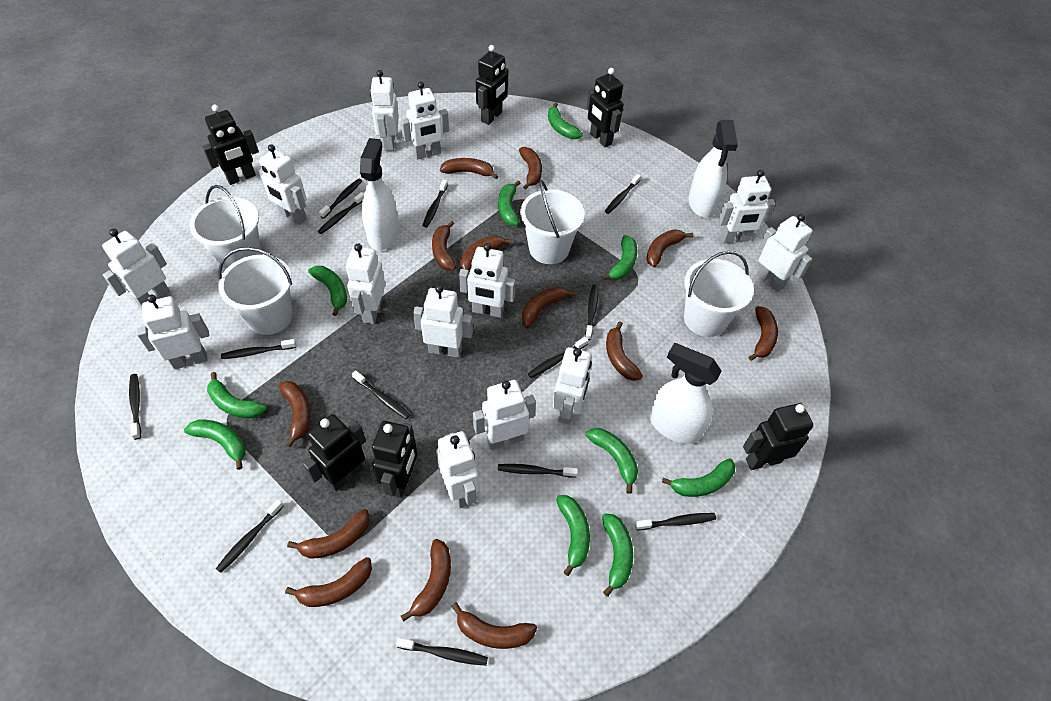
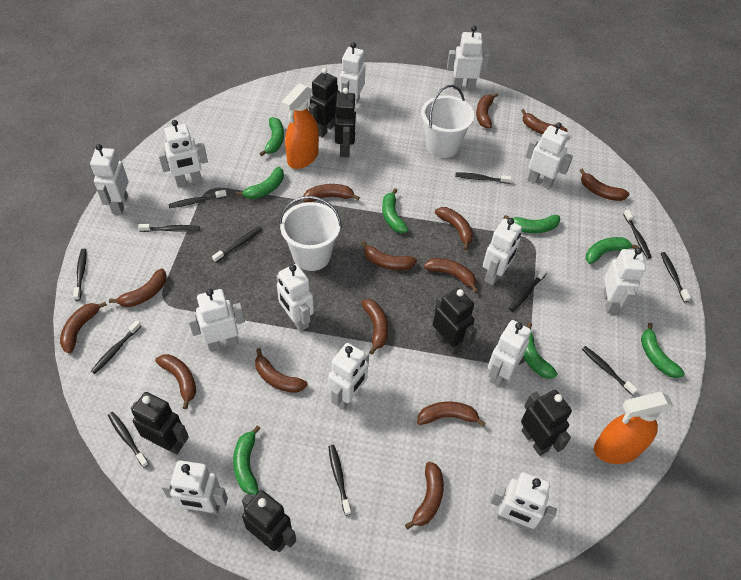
black toothbrush: 13 -> 12
brown banana: 13 -> 14
green banana: 10 -> 8
orange spray bottle: 0 -> 2
white bucket: 4 -> 2
white spray bottle: 3 -> 0

